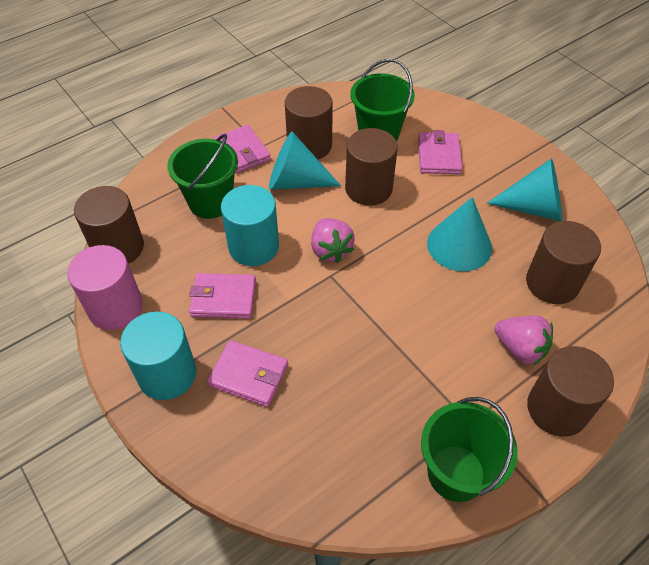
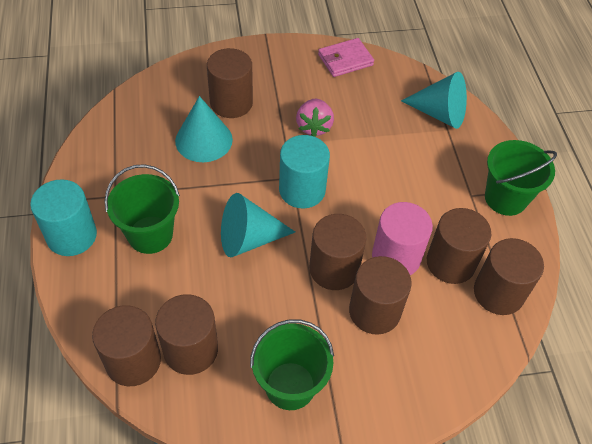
brown cylinder: 5 -> 7
pink strawberry: 2 -> 1
pink wallet: 4 -> 1

